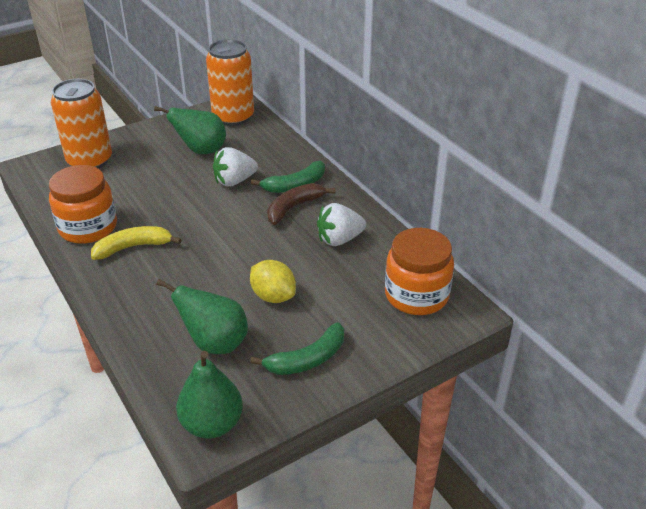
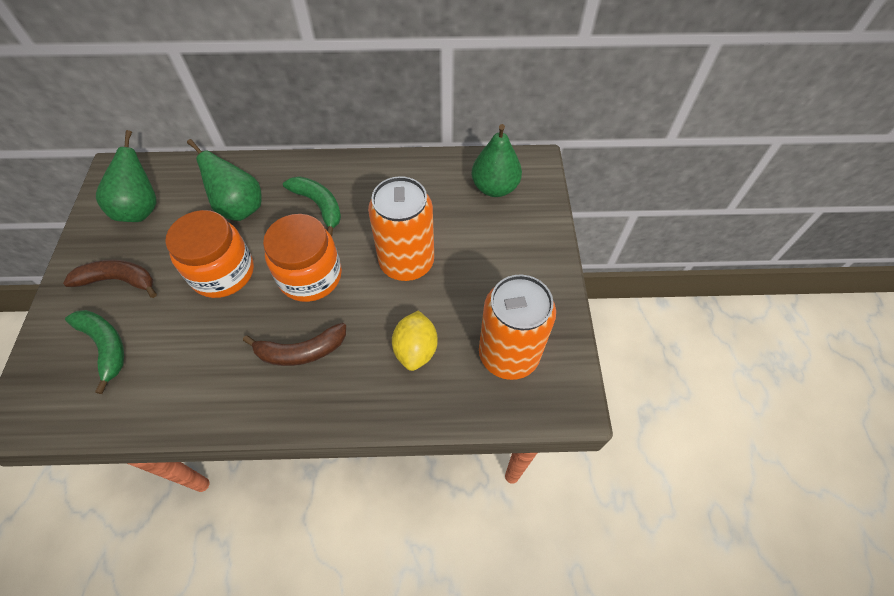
brown banana: 1 -> 2
white strawberry: 2 -> 0
yellow banana: 1 -> 0

